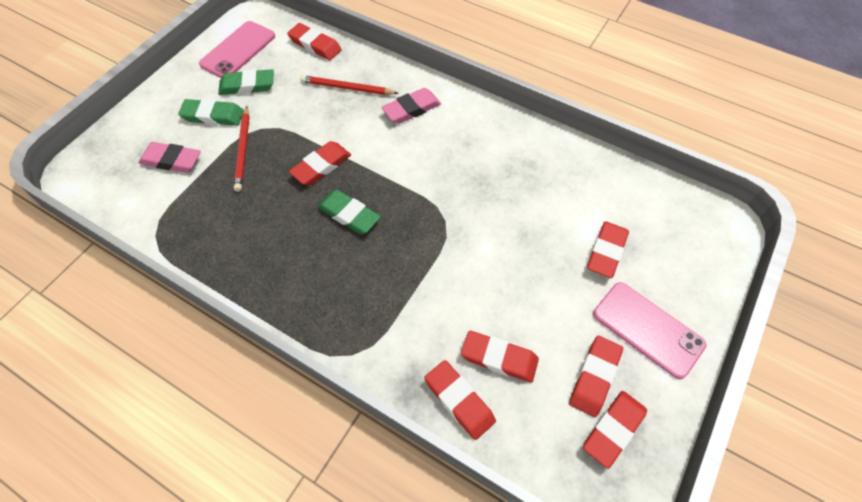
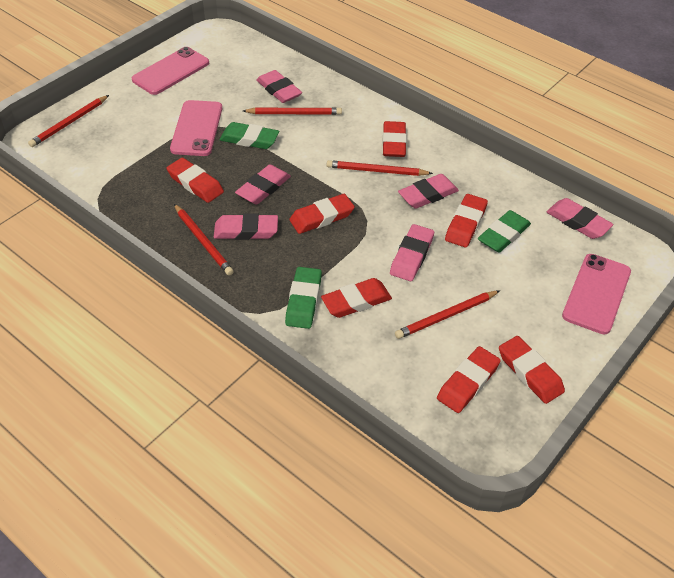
pink eraser: 2 -> 6
pink phone: 2 -> 3
red pencil: 2 -> 5

